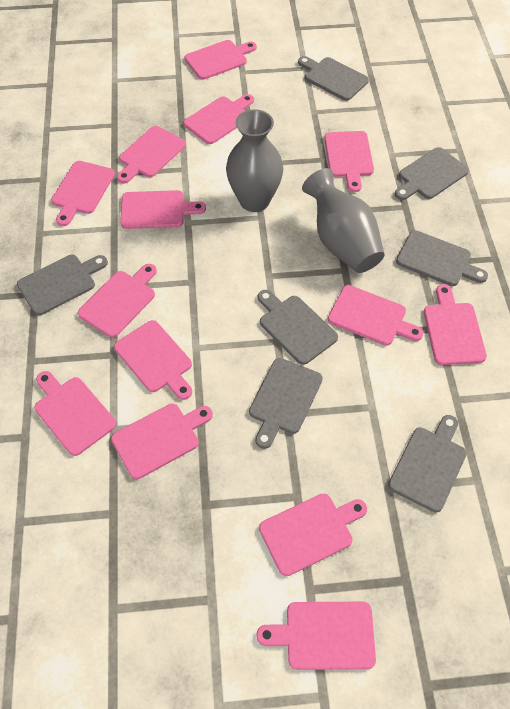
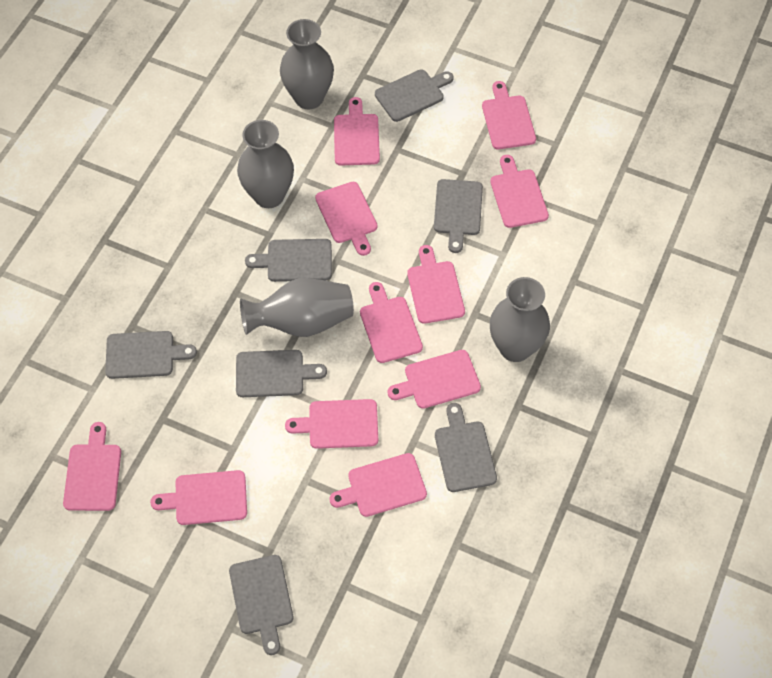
grey vase: 2 -> 4
pink cutting board: 14 -> 11

